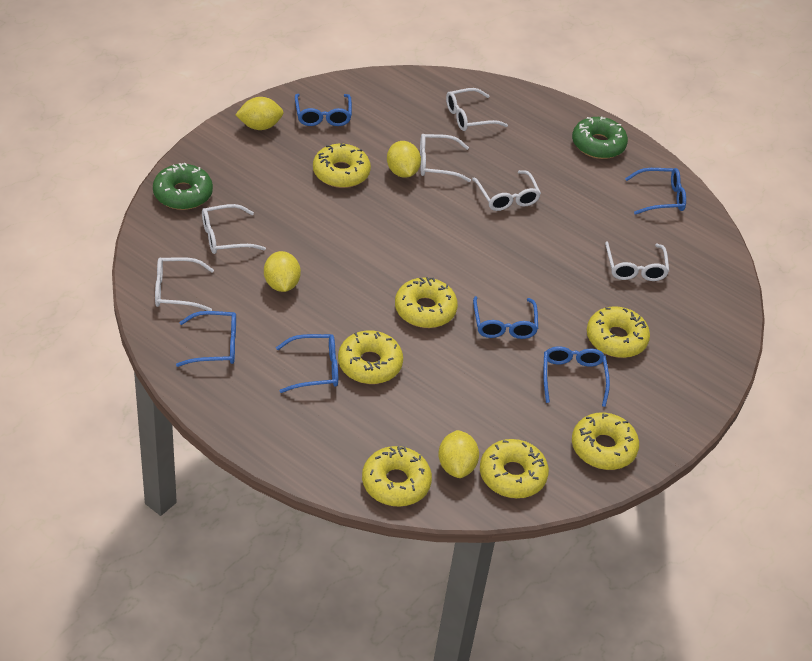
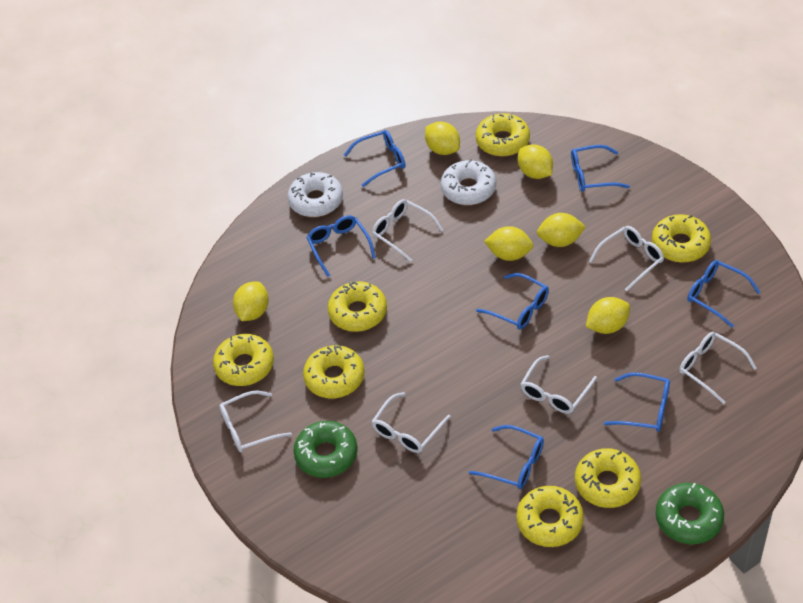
blue glasses: 6 -> 7
white donut: 0 -> 2
yellow lemon: 4 -> 6

